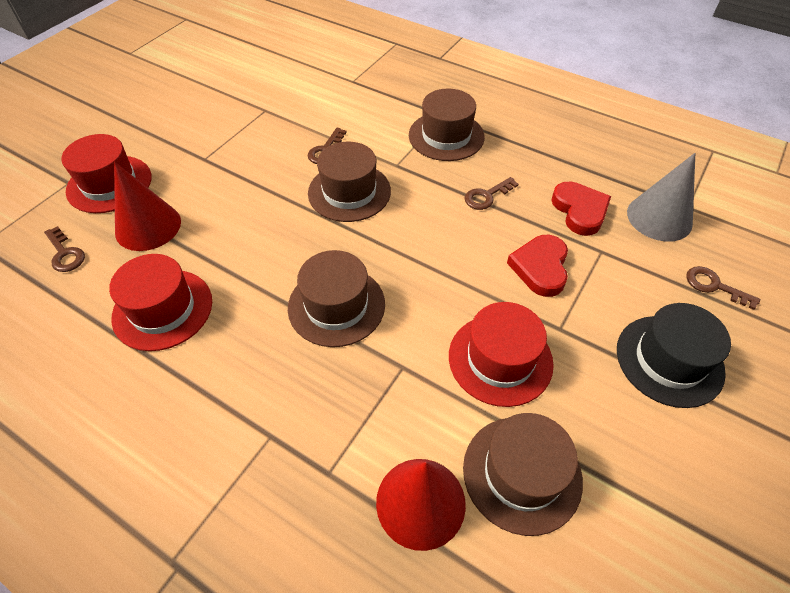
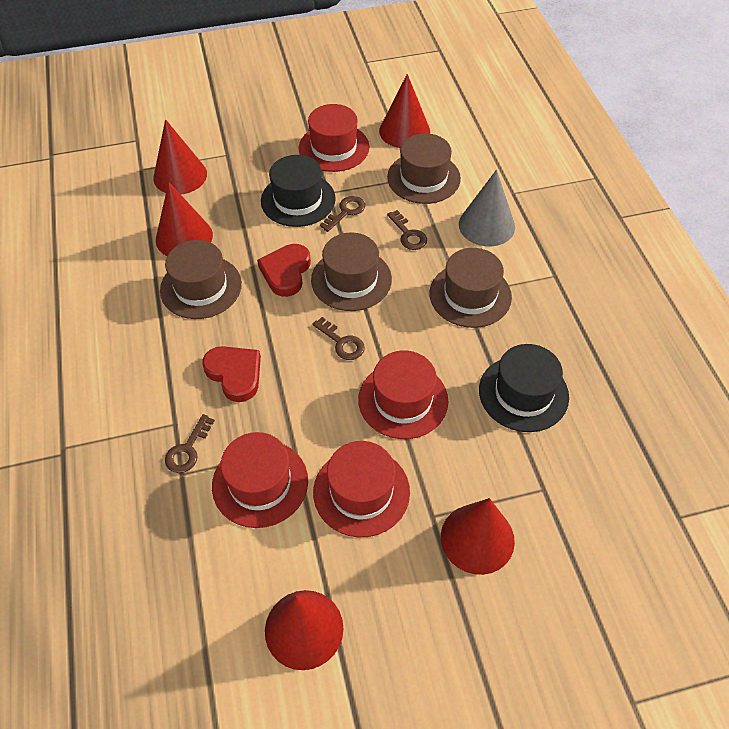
black hat: 1 -> 2
red cone: 2 -> 5
red hat: 3 -> 4

